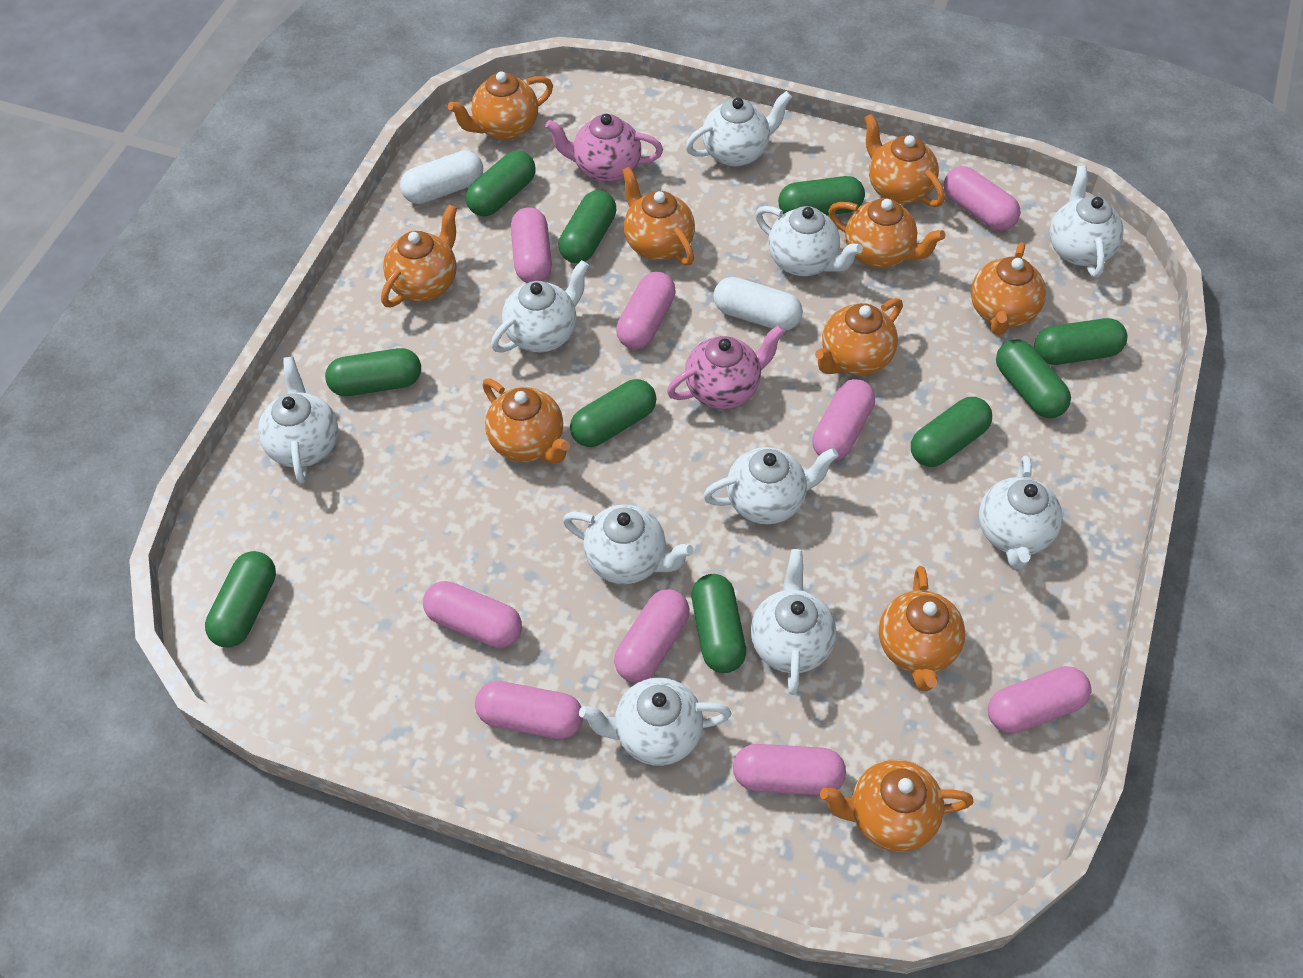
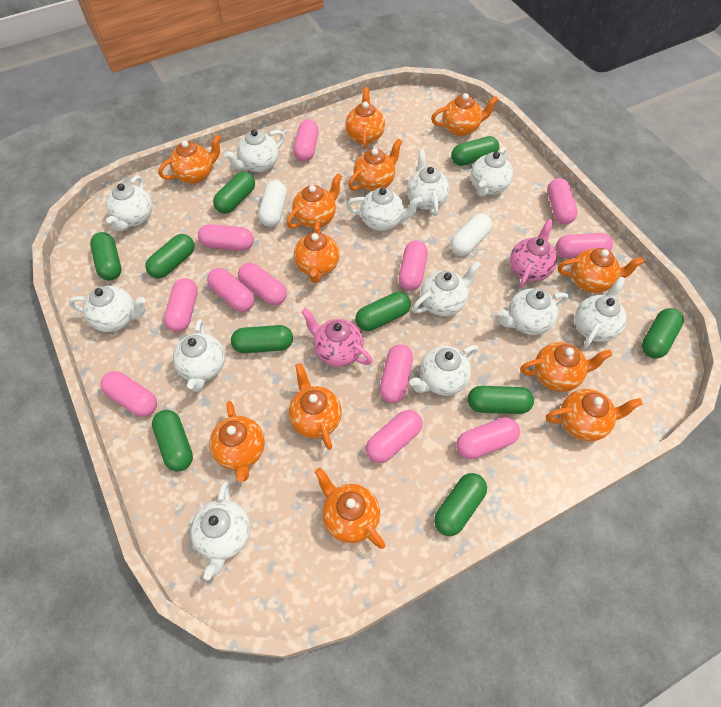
orange teapot: 10 -> 12
pink capsule: 9 -> 12
white teapot: 10 -> 12

